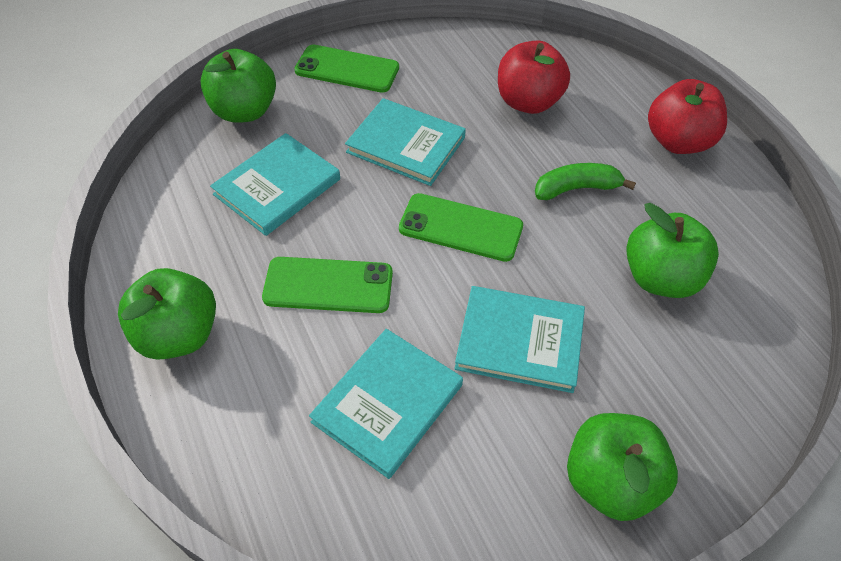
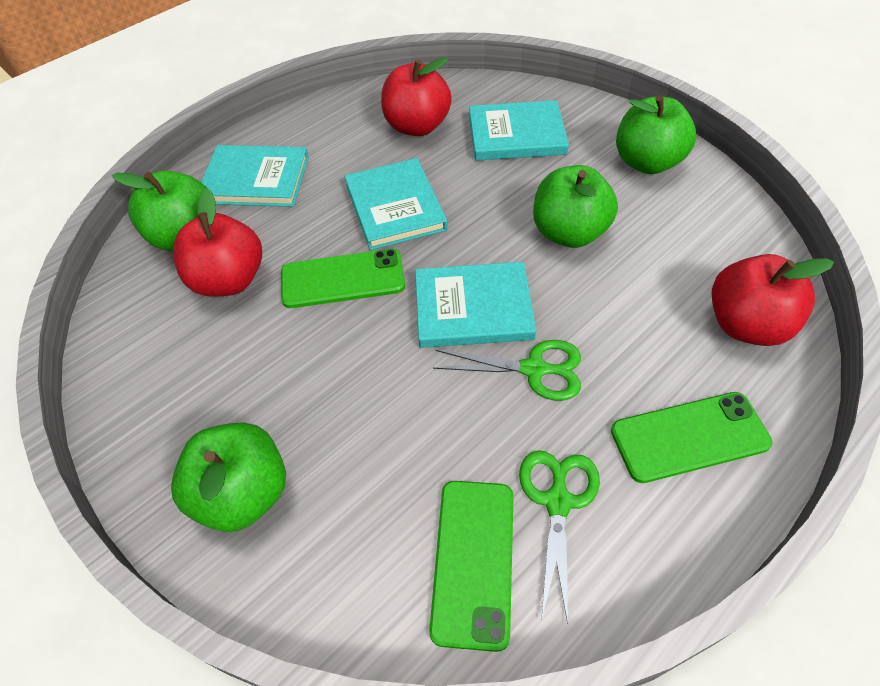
green banana: 1 -> 0
green scissors: 0 -> 2
red apple: 2 -> 3

